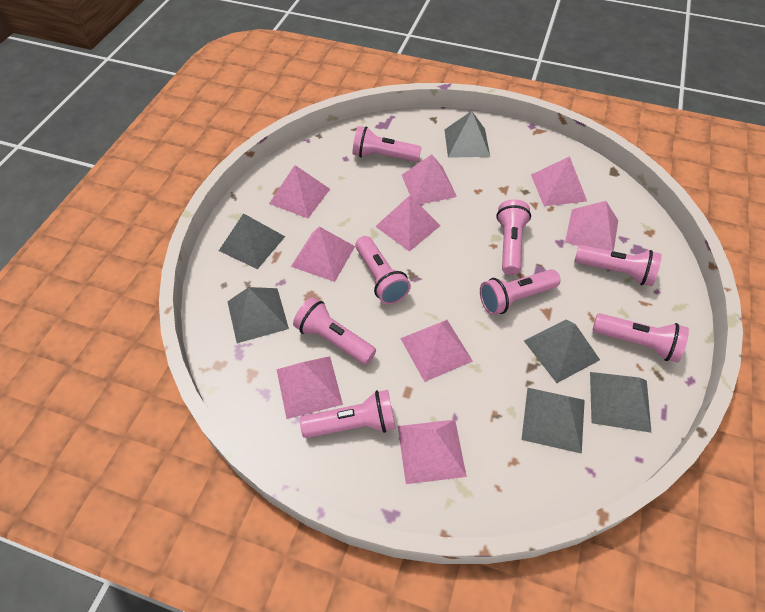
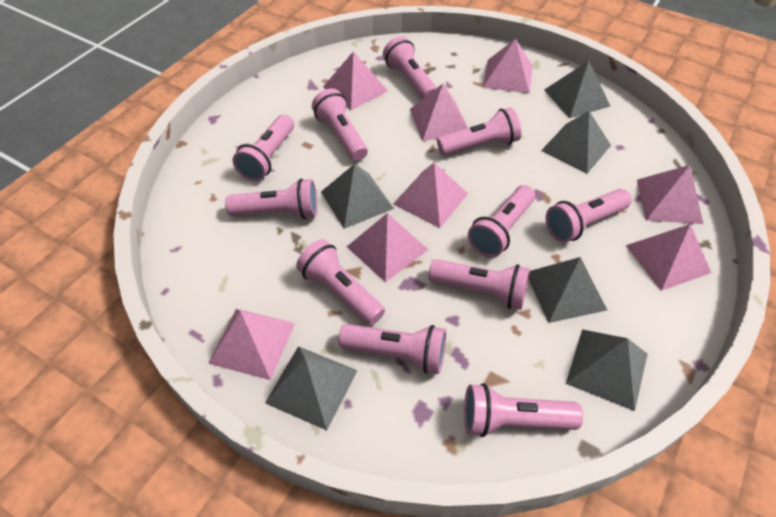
pink flashlight: 8 -> 11
pink pyramid: 9 -> 8

